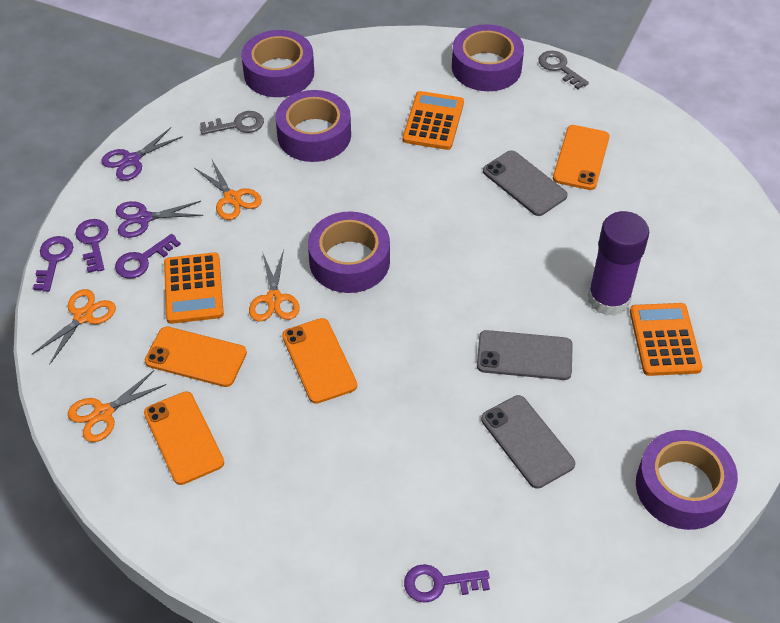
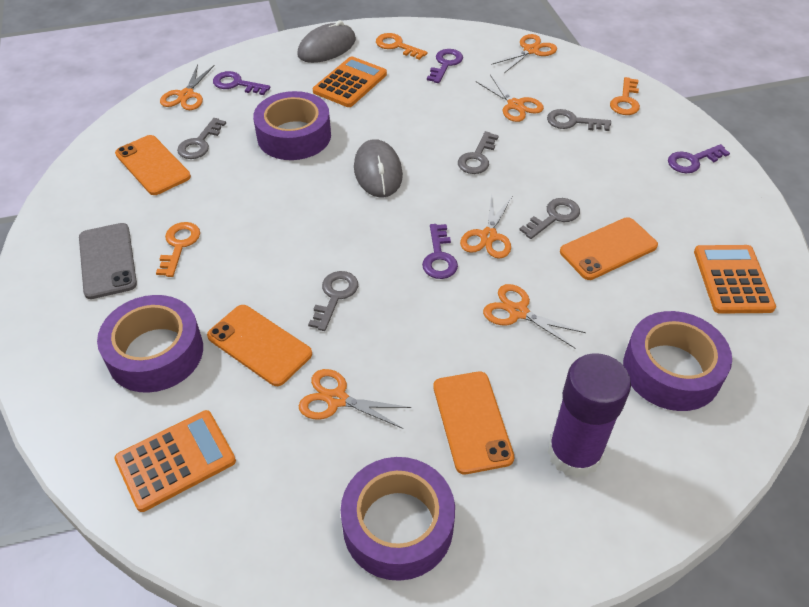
grey key: 2 -> 5
grey mouse: 0 -> 2
grey phone: 3 -> 1
orange key: 0 -> 3
orange scissors: 4 -> 6
purple scissors: 2 -> 0
purple tape: 5 -> 4

